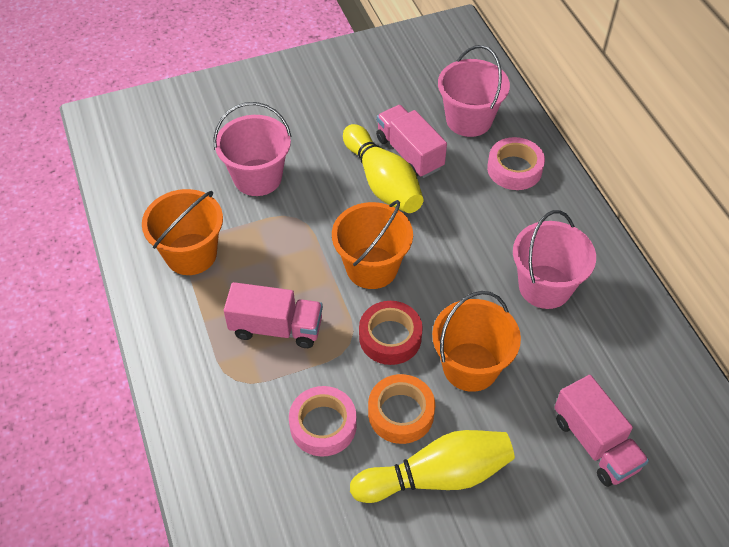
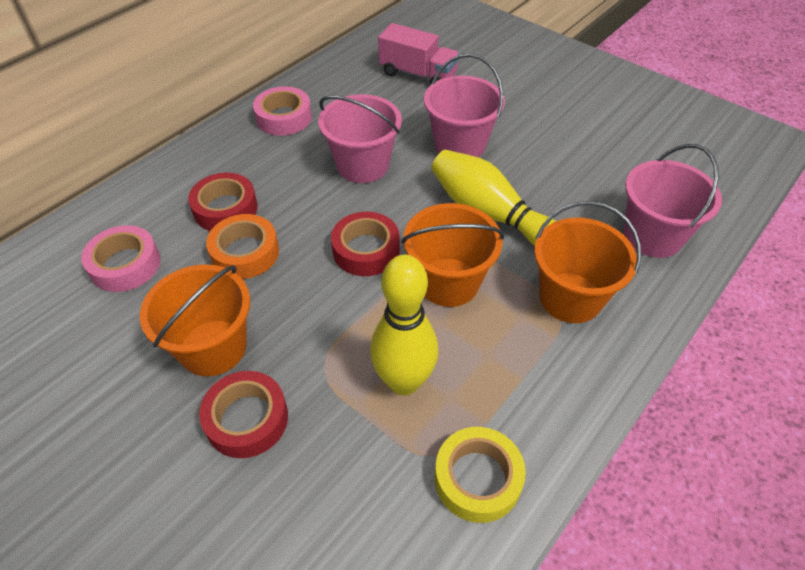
pink truck: 3 -> 1
red tape: 1 -> 3
yellow tape: 0 -> 1

